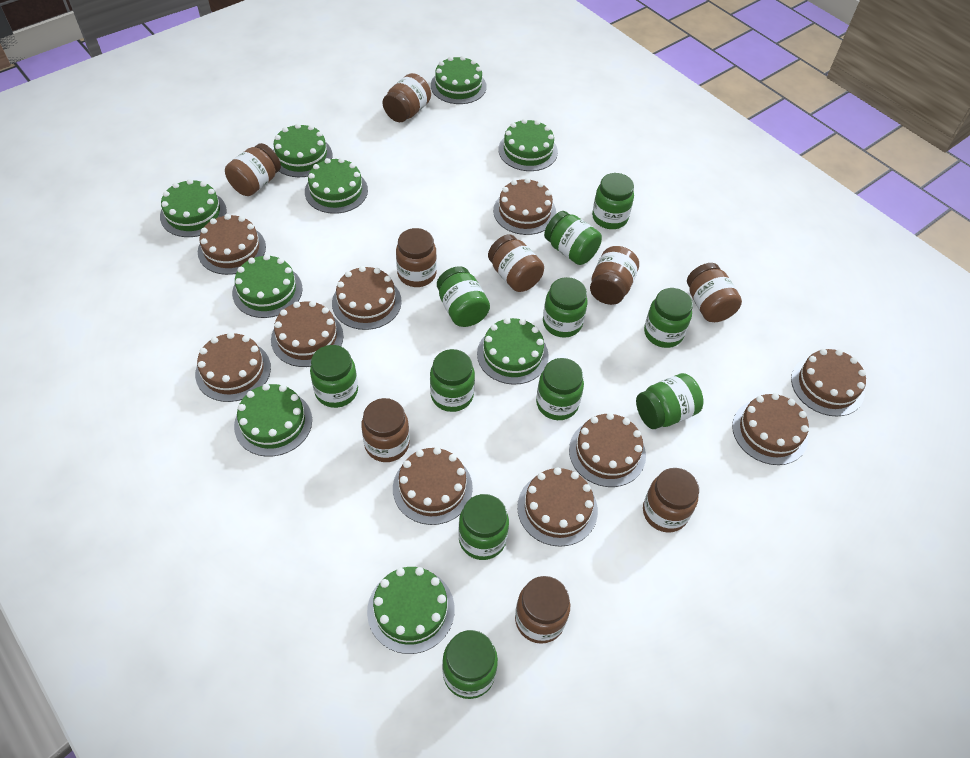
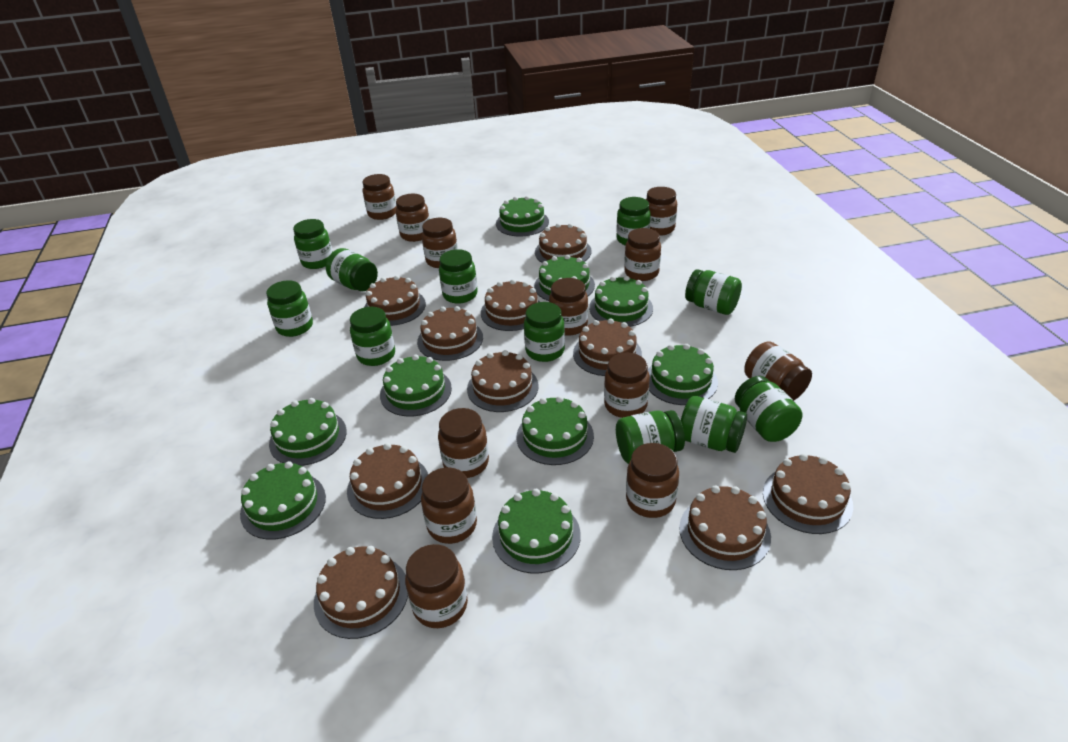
brown jar: 9 -> 12

